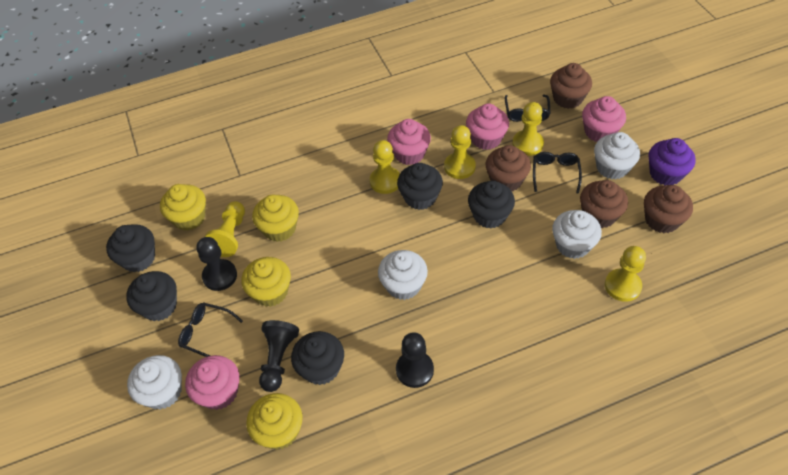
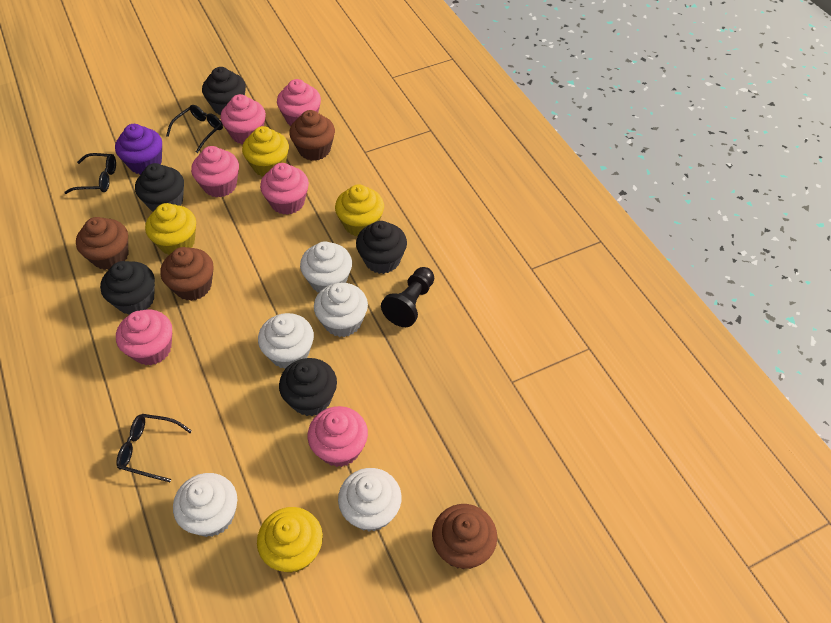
black pawn: 3 -> 1
pink cupcake: 4 -> 6
white cupcake: 4 -> 5
yellow pawn: 5 -> 0

